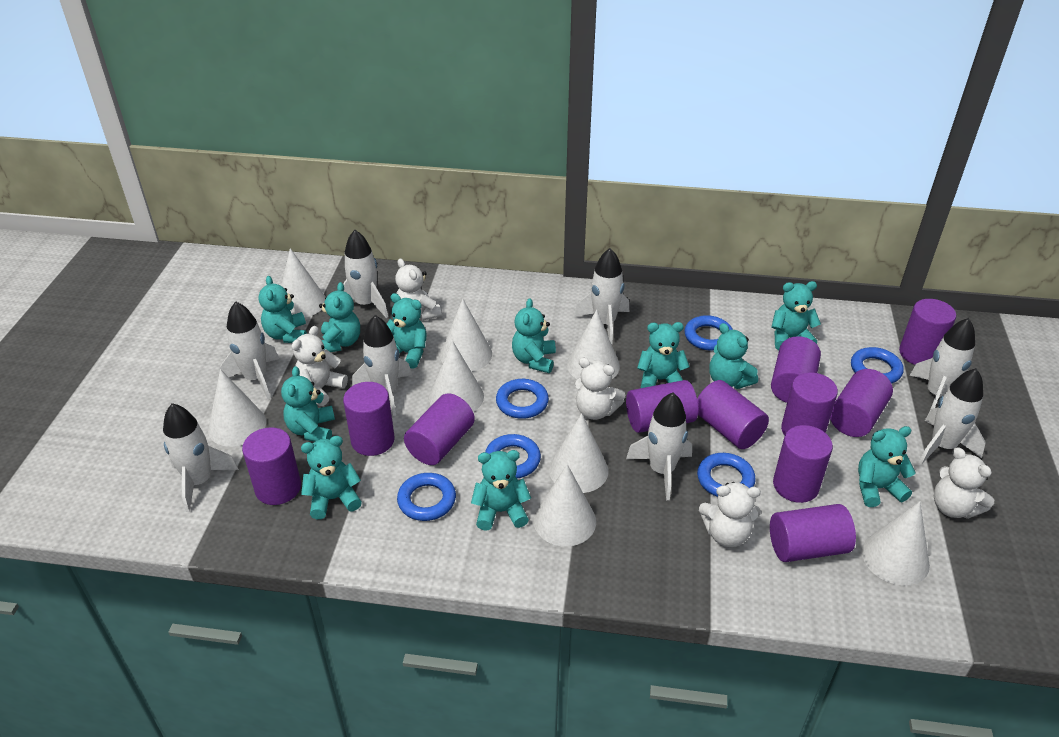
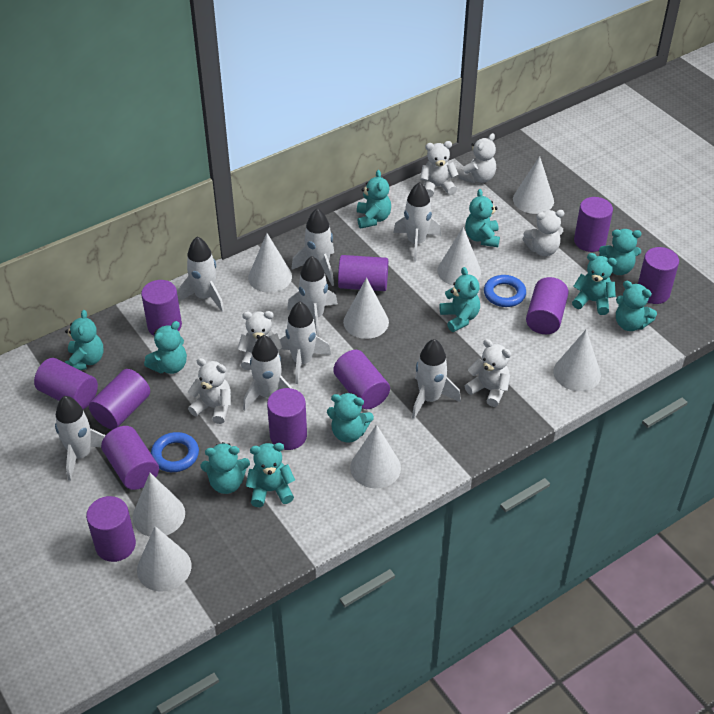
blue ring: 6 -> 2
white teddy bear: 5 -> 6

